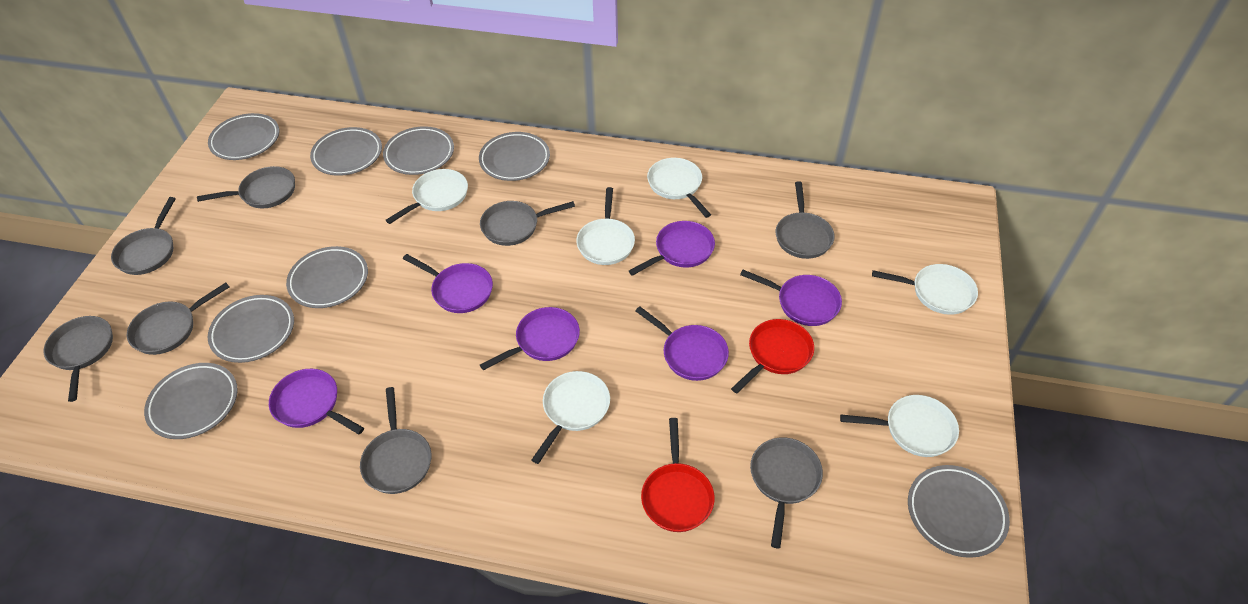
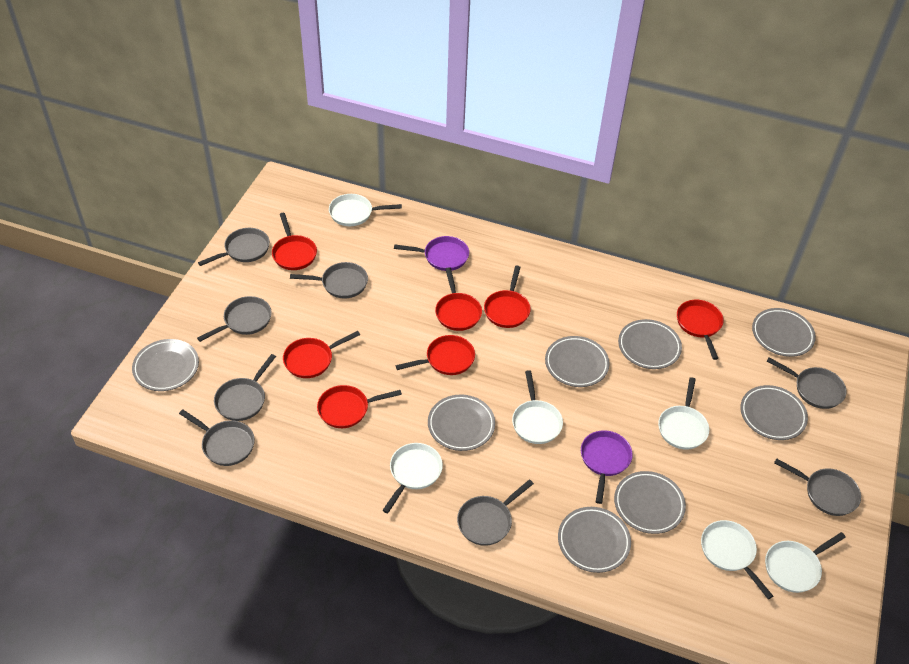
purple pan: 6 -> 2
red pan: 2 -> 7

